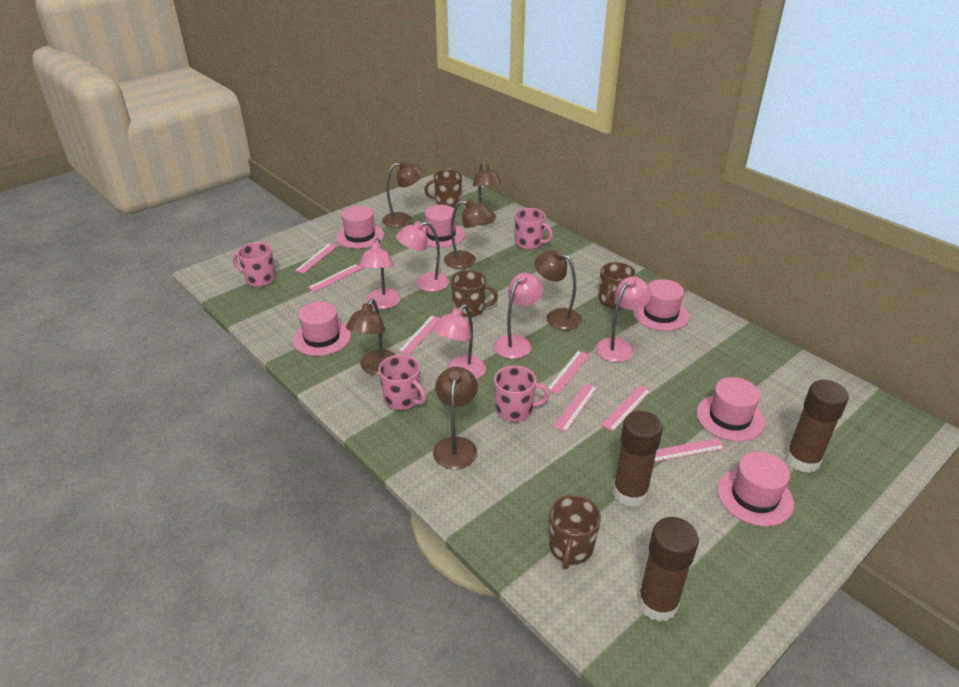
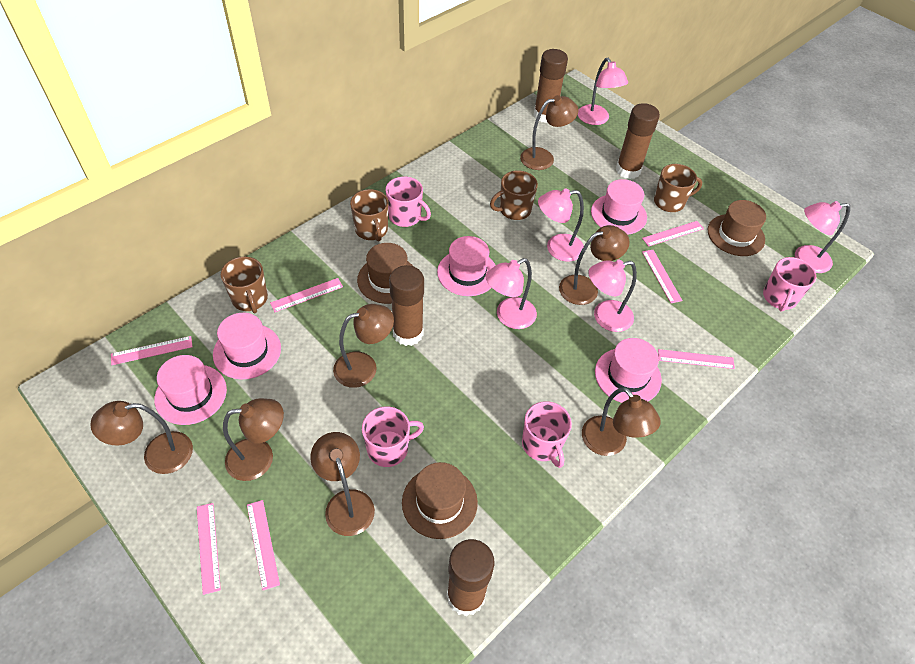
brown glue stick: 3 -> 4
brown hat: 0 -> 3
brown lamp: 6 -> 7
pink hat: 6 -> 5

